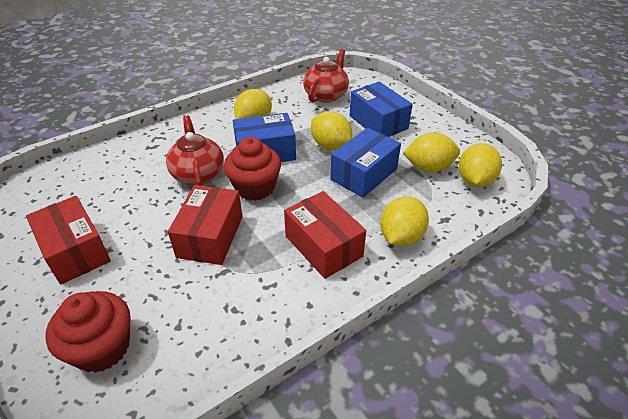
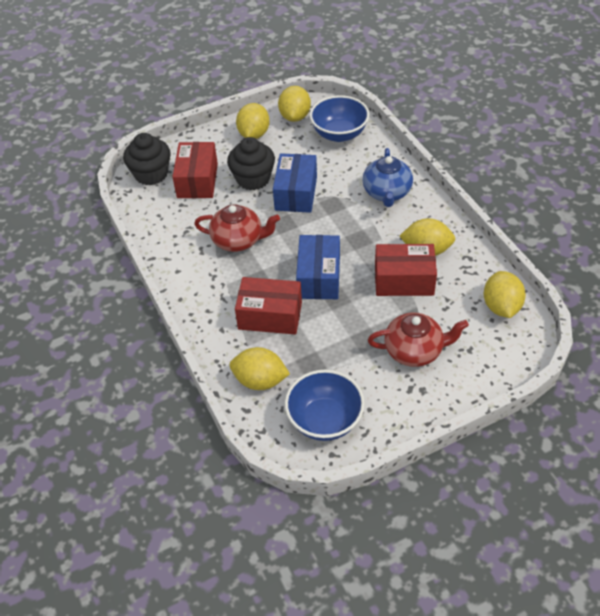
black cupcake: 0 -> 2
blue bowl: 0 -> 2
blue box: 3 -> 2
blue teapot: 0 -> 1
red cupcake: 2 -> 0

